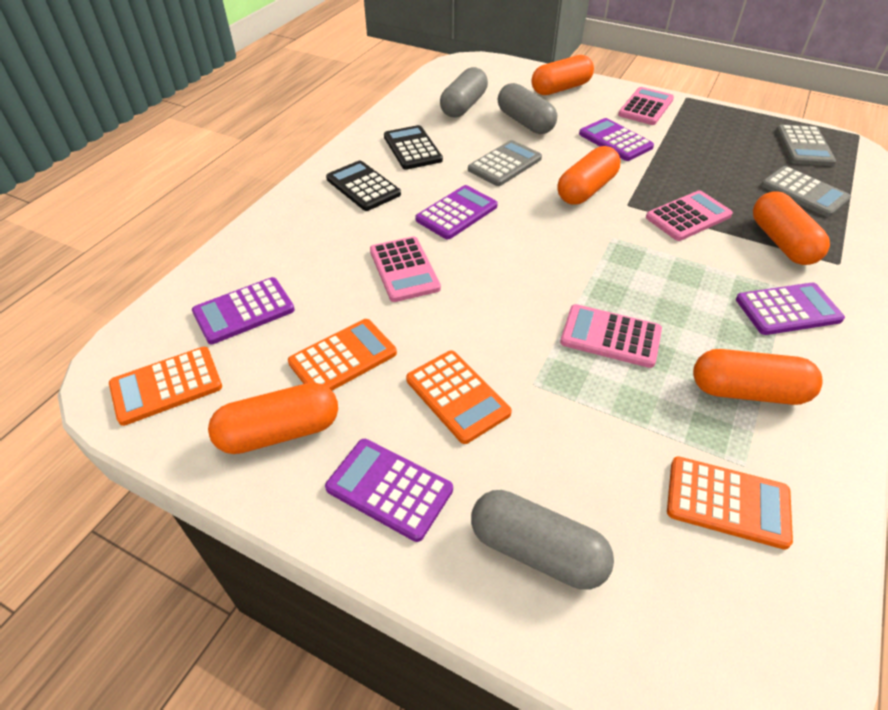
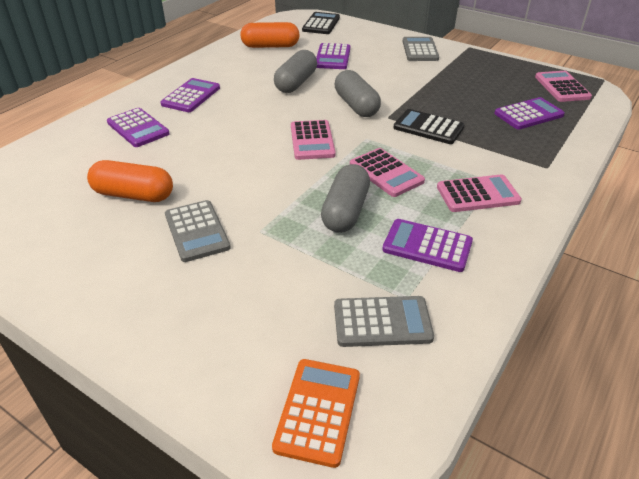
orange calculator: 4 -> 1
orange capsule: 5 -> 2

